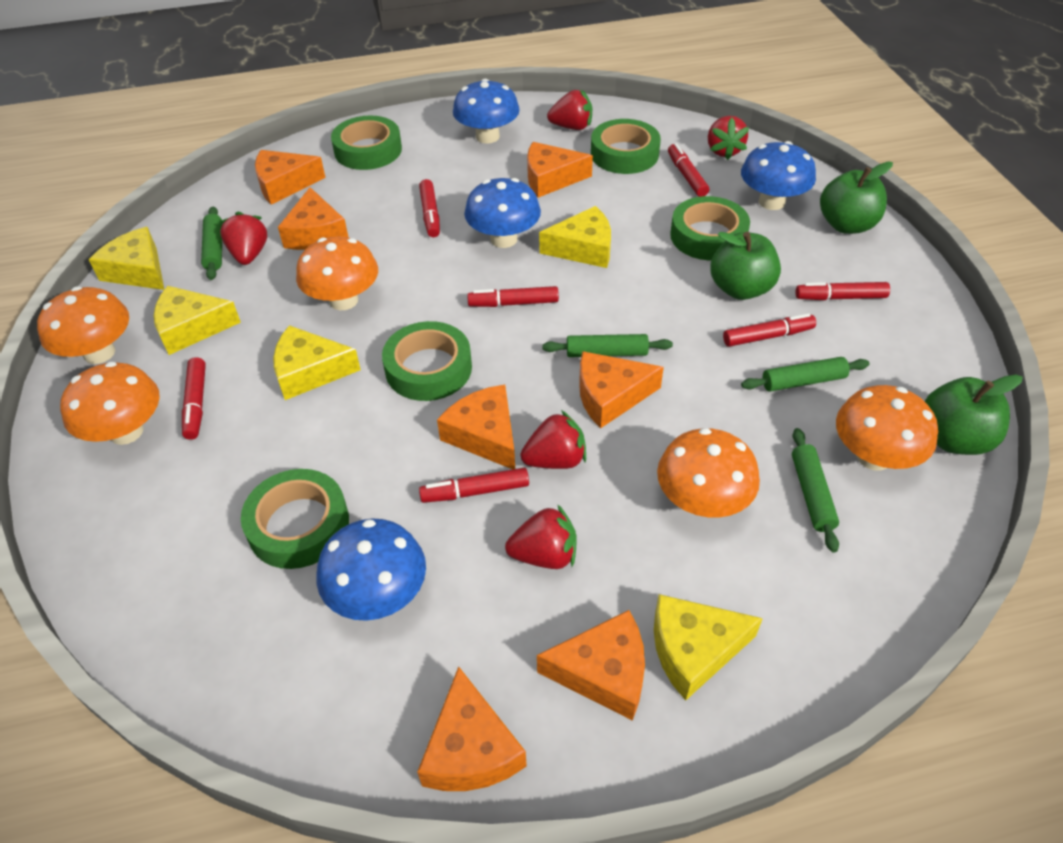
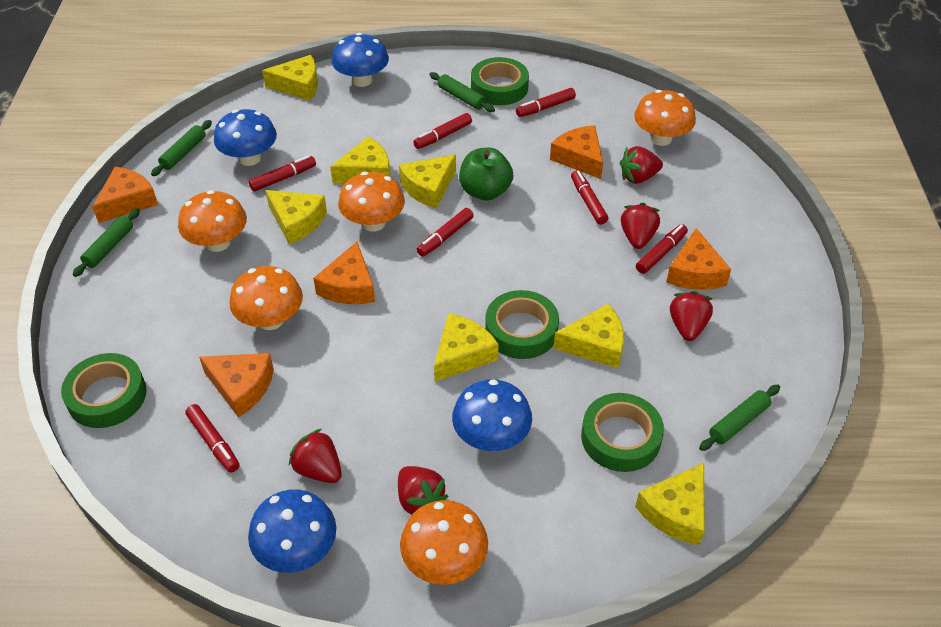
green apple: 3 -> 1
green tape: 5 -> 4
orange cheese: 7 -> 5
yellow cheese: 5 -> 7

